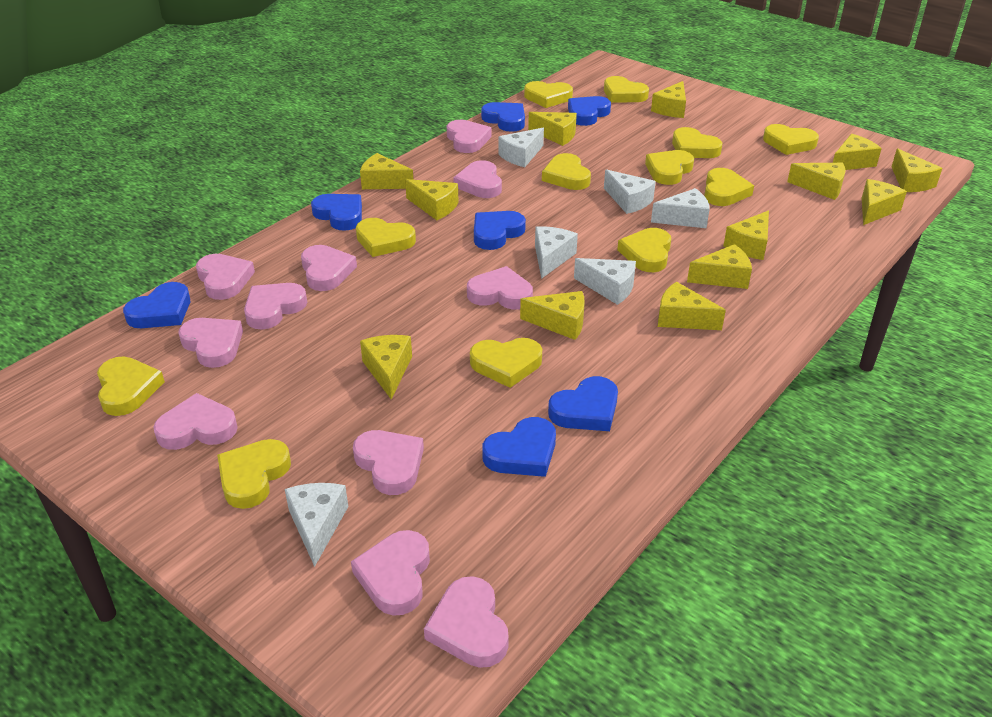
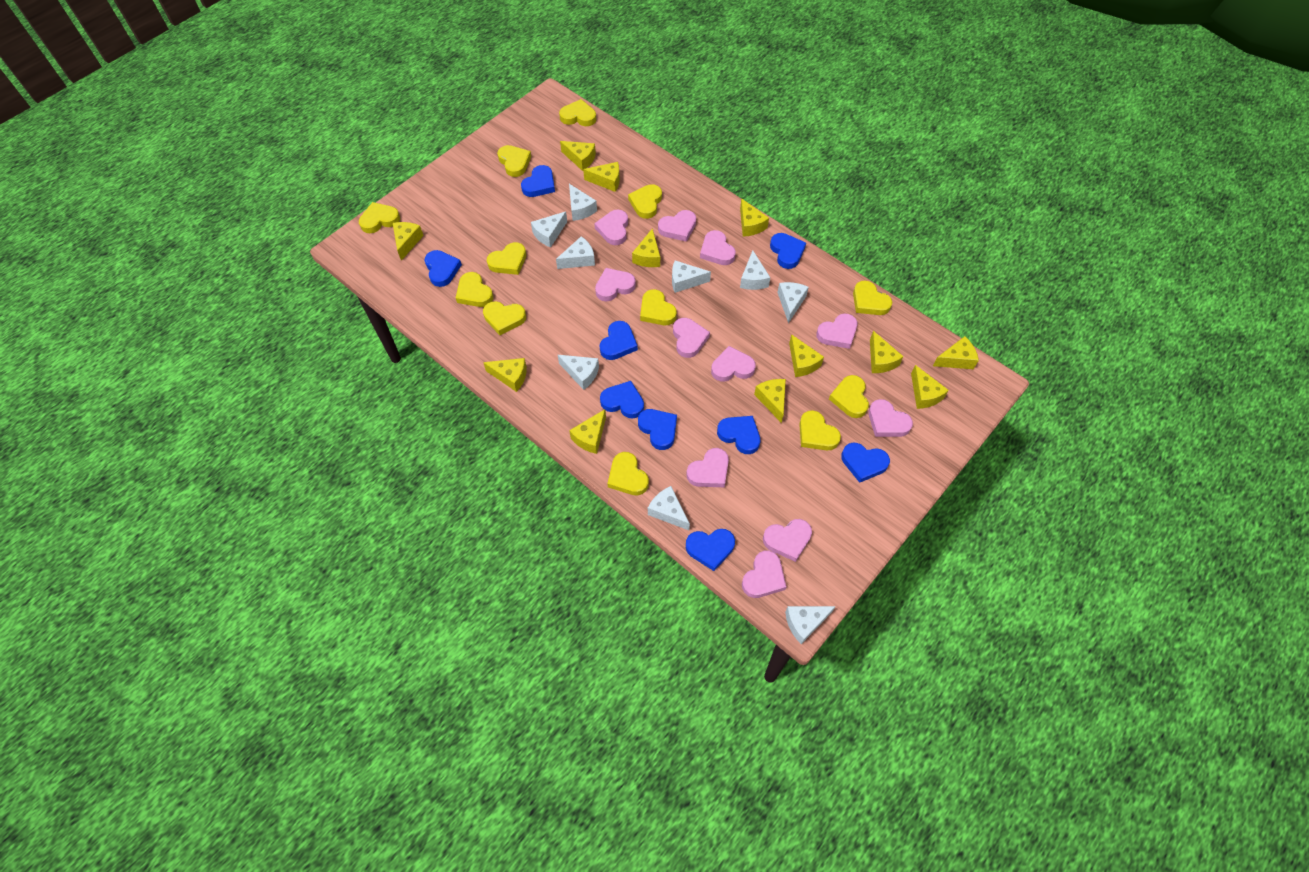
blue heart: 7 -> 9
white cheese: 6 -> 9
yellow cheese: 13 -> 12

